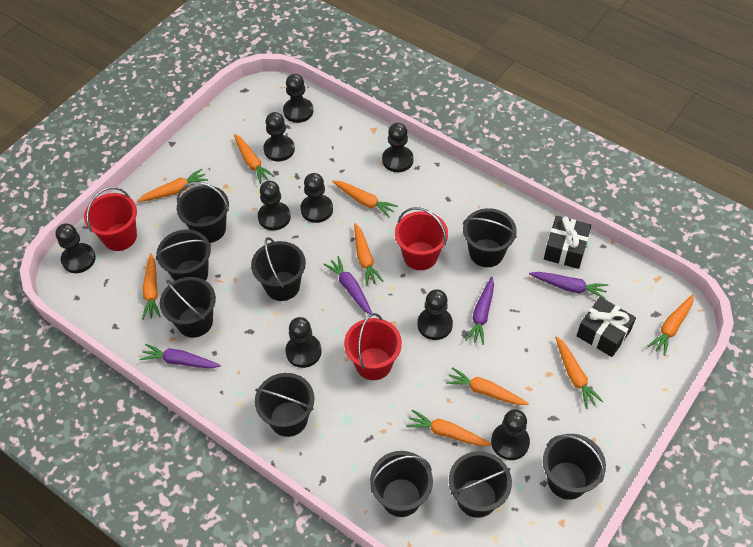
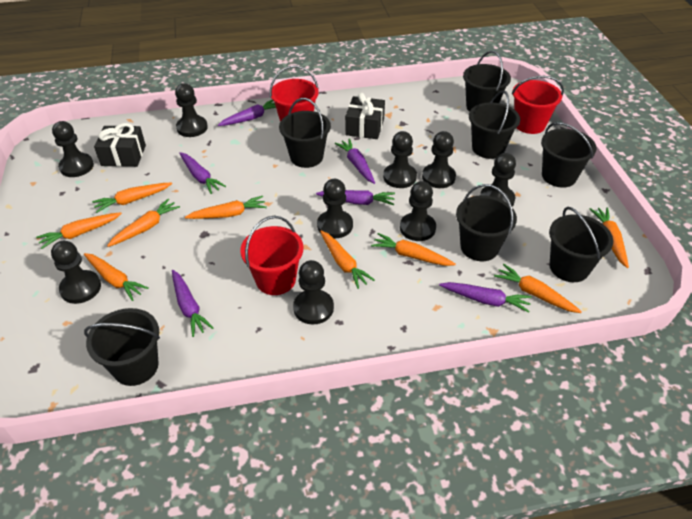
black bucket: 9 -> 7
purple carrot: 4 -> 6

